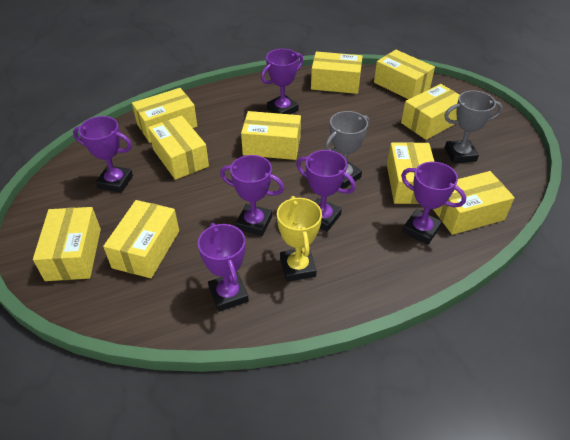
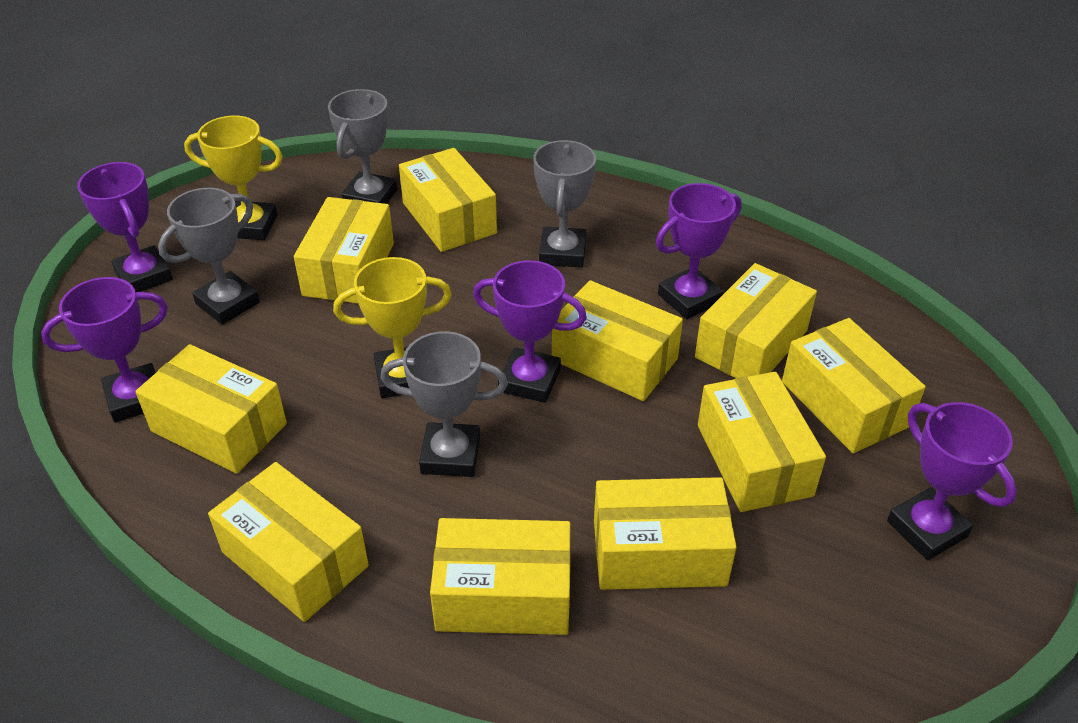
grey trophy: 2 -> 4
purple trophy: 6 -> 5
yellow trophy: 1 -> 2

